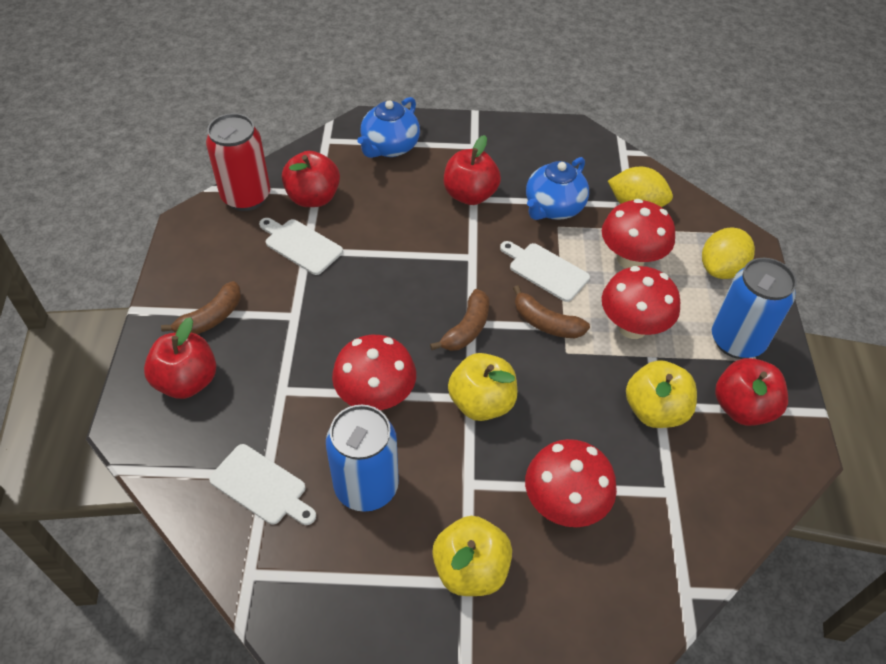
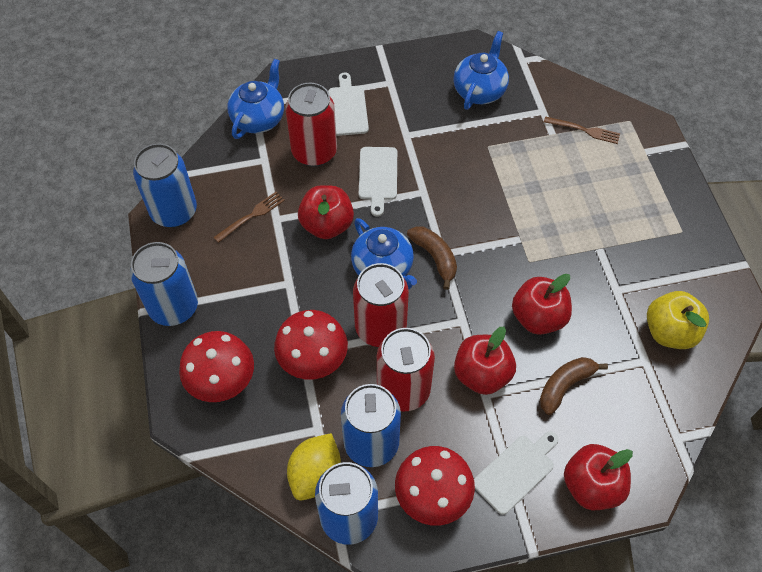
blue can: 2 -> 4
blue teapot: 2 -> 3
brown banana: 3 -> 2
brown fork: 0 -> 2
red can: 1 -> 3
red mushroom: 4 -> 3
yellow apple: 3 -> 1
yellow lemon: 2 -> 1

